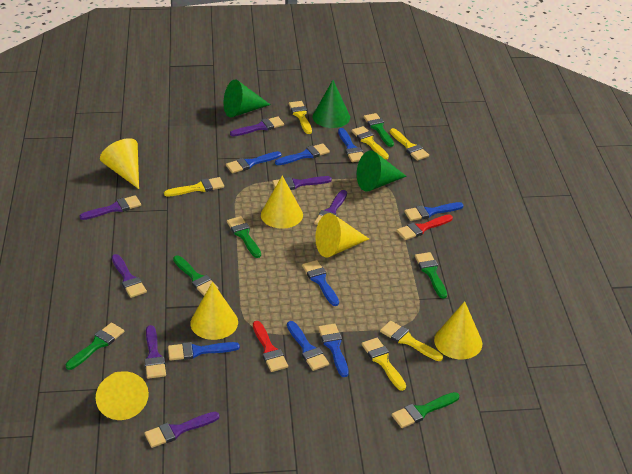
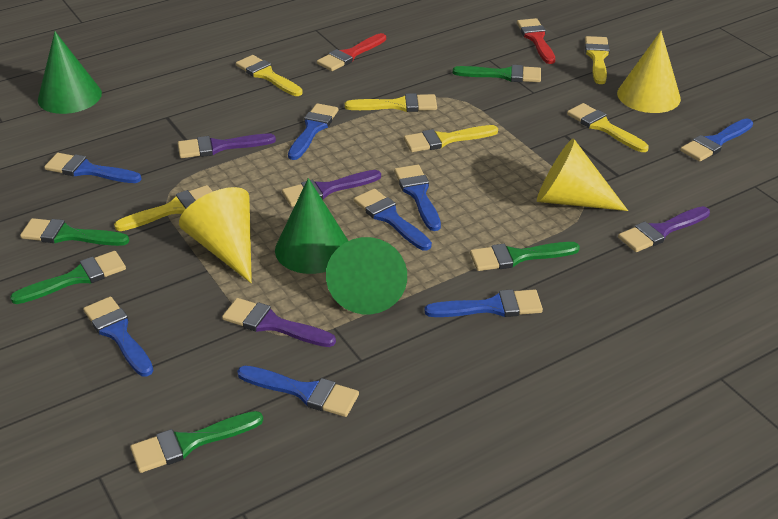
green brush: 6 -> 5
purple brush: 7 -> 4
yellow cone: 6 -> 3

